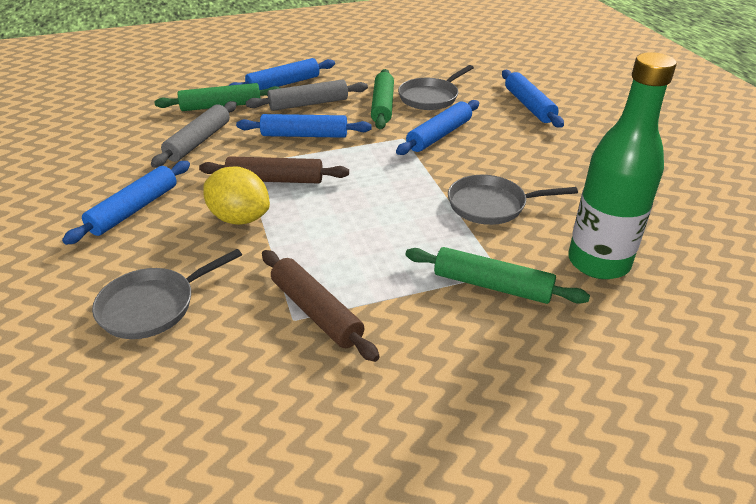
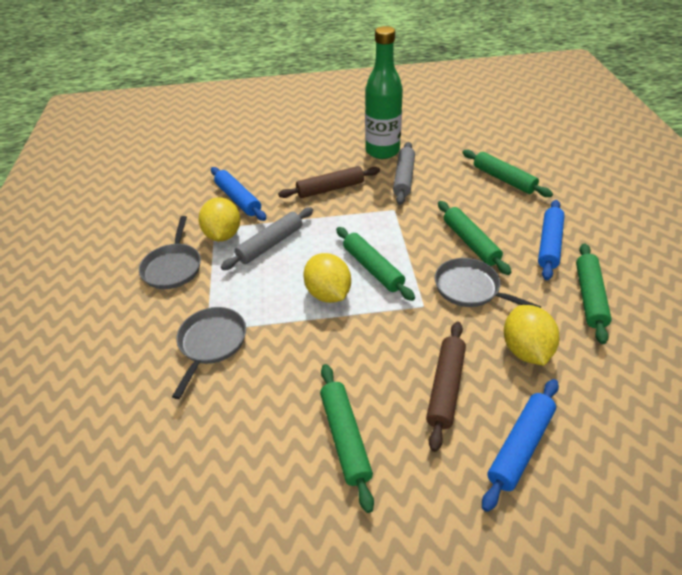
blue rolling pin: 5 -> 3
green rolling pin: 3 -> 5
yellow lemon: 1 -> 3

